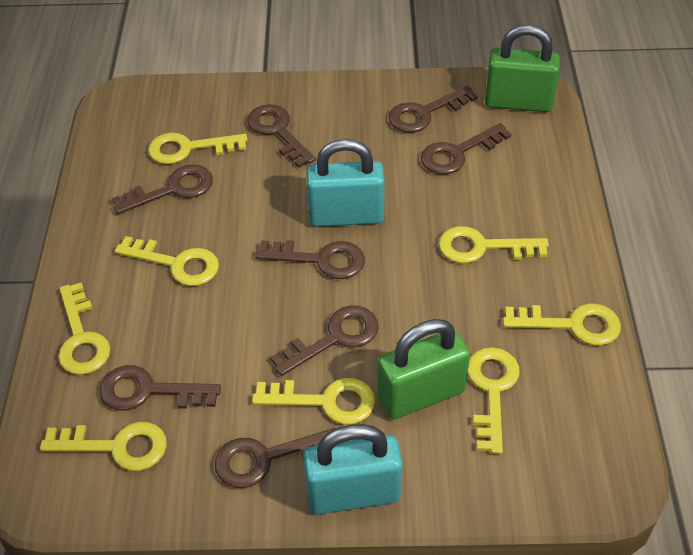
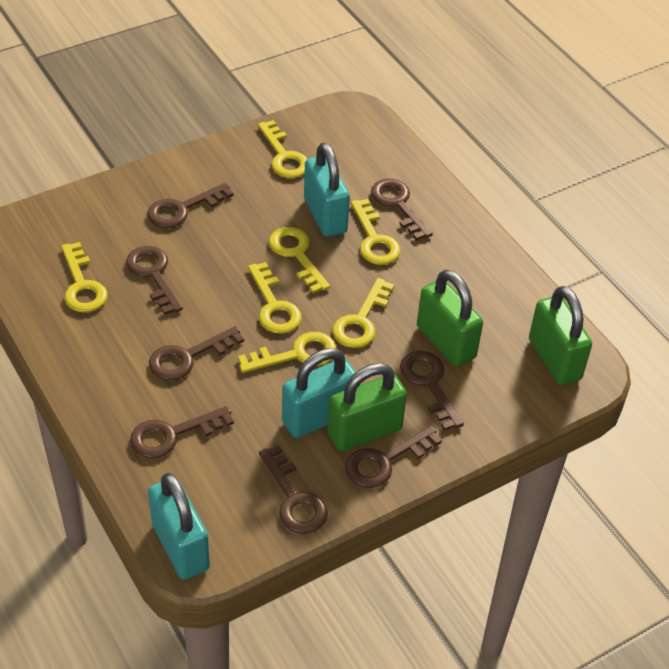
green padlock: 2 -> 3
turquoise padlock: 2 -> 3
yellow key: 8 -> 7

